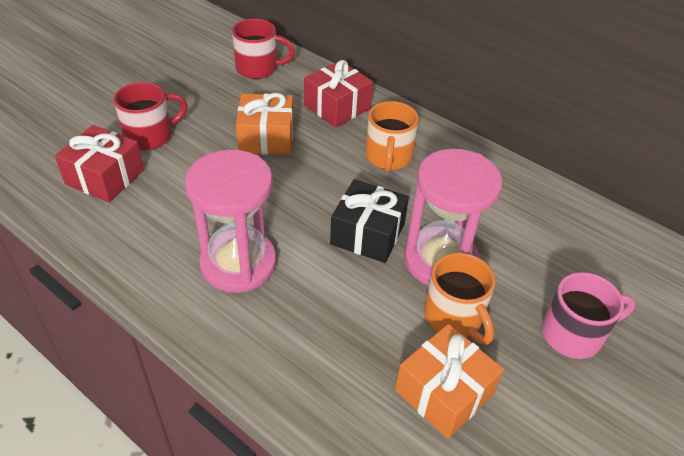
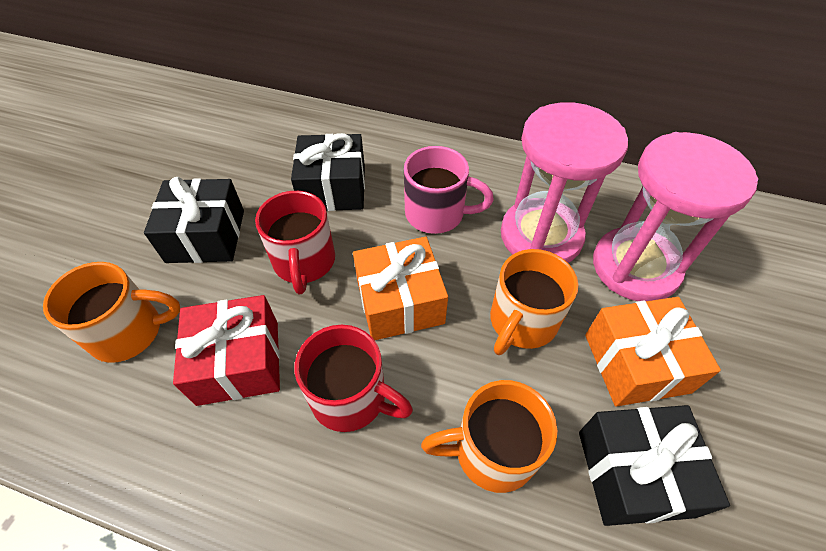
black gift: 1 -> 3
orange mug: 2 -> 3
red gift: 2 -> 1

